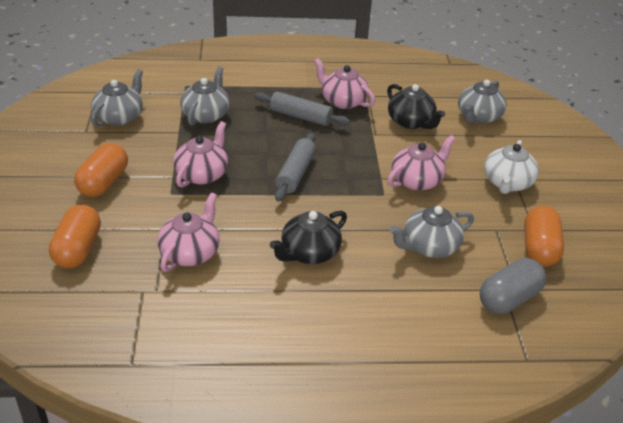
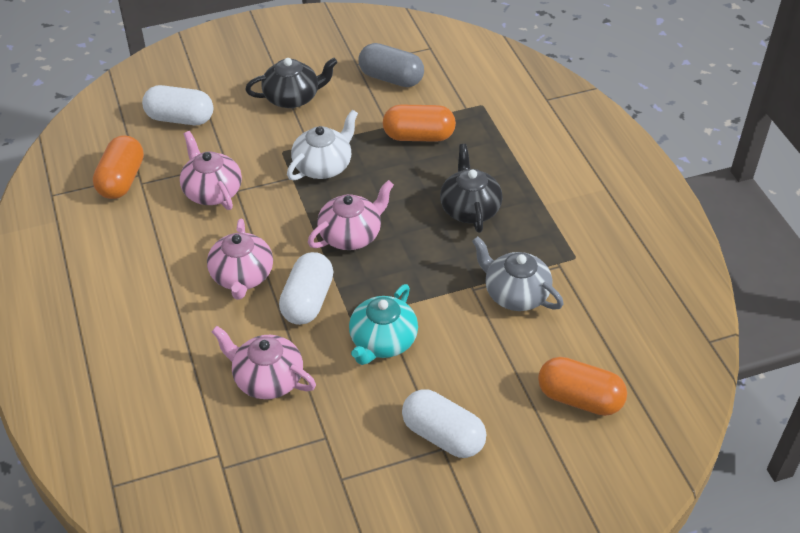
grey rolling pin: 2 -> 0
grey teapot: 4 -> 1
turquoise teapot: 0 -> 1
white capsule: 0 -> 3

